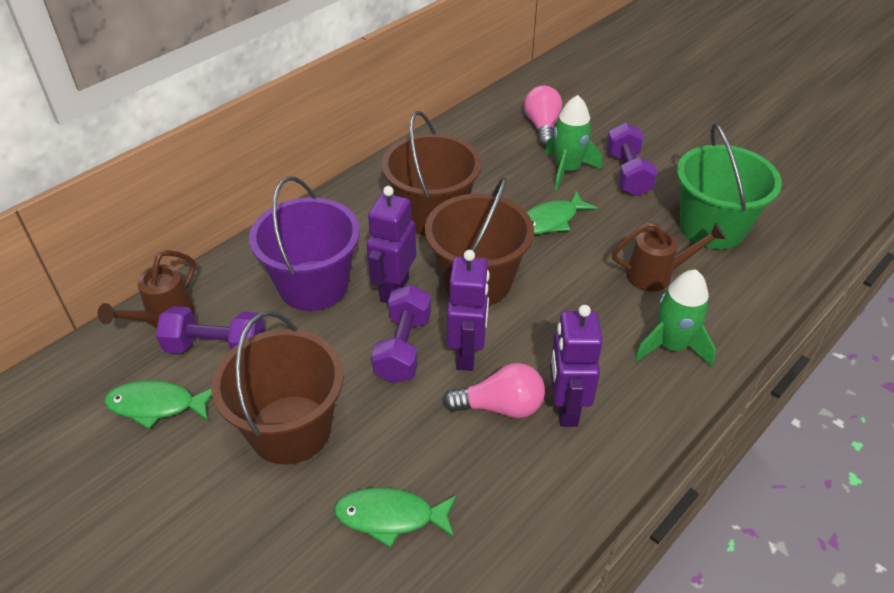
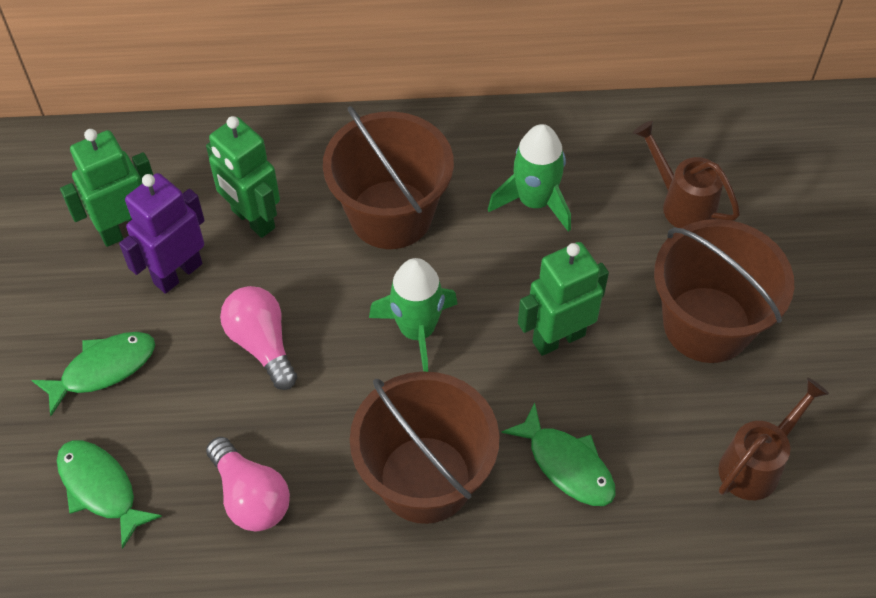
green bucket: 1 -> 0
green robot: 0 -> 3
purple bucket: 1 -> 0
purple dumbbell: 3 -> 0
purple robot: 3 -> 1

